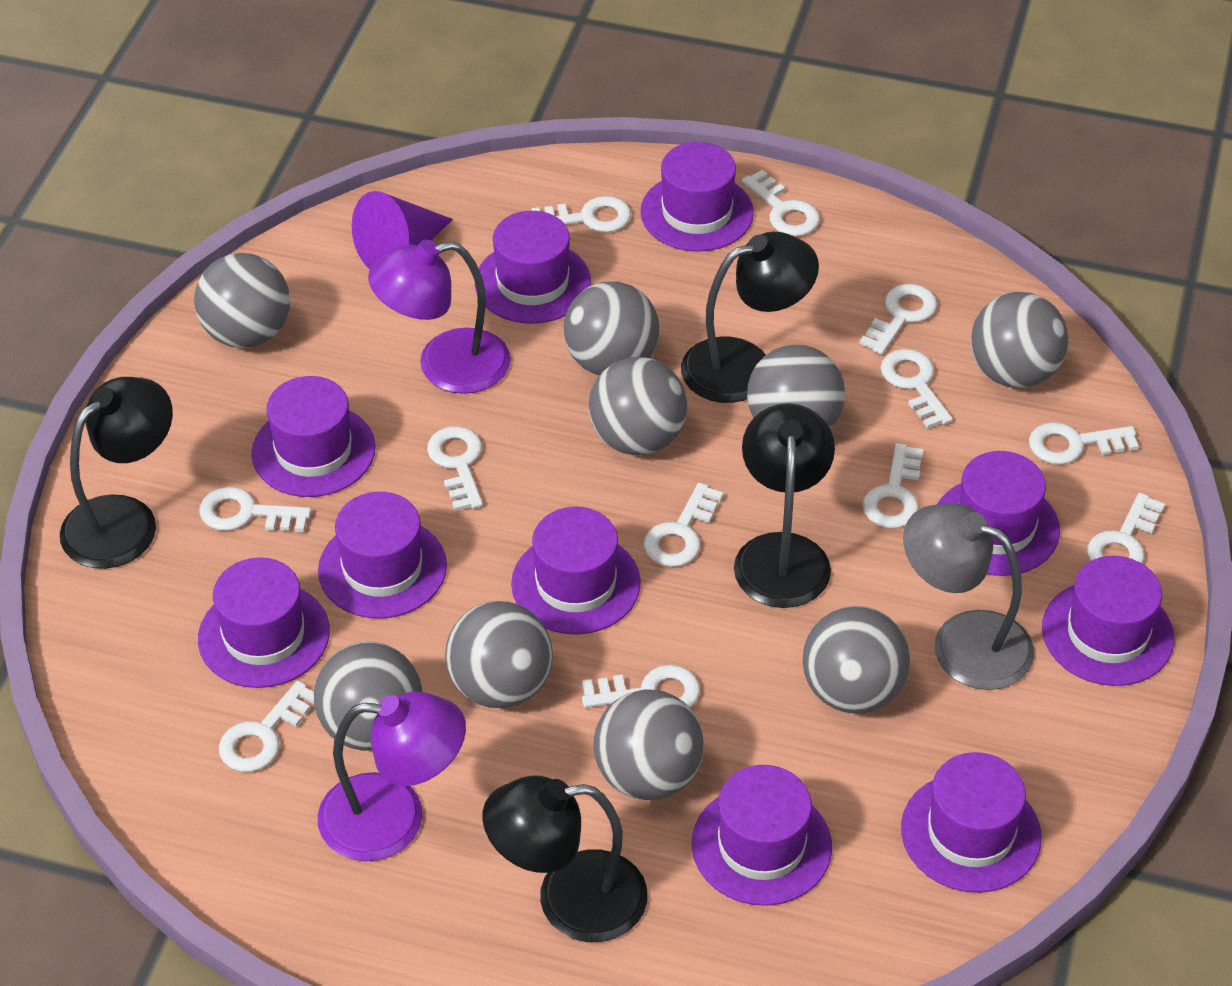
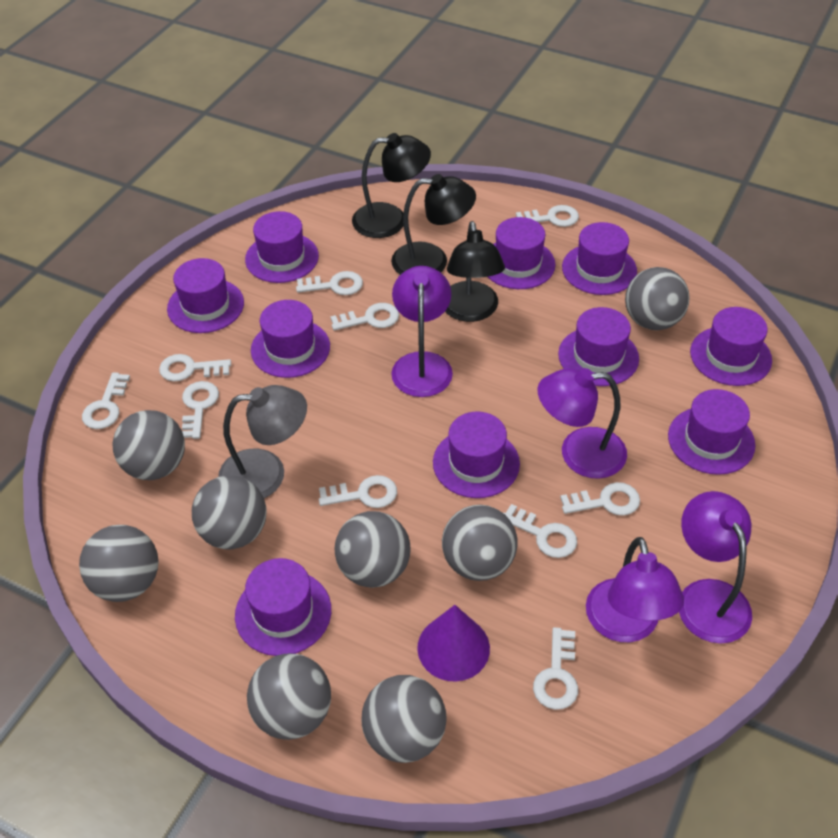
black lamp: 4 -> 3
grey ball: 9 -> 8
purple lamp: 2 -> 4
white key: 12 -> 10

